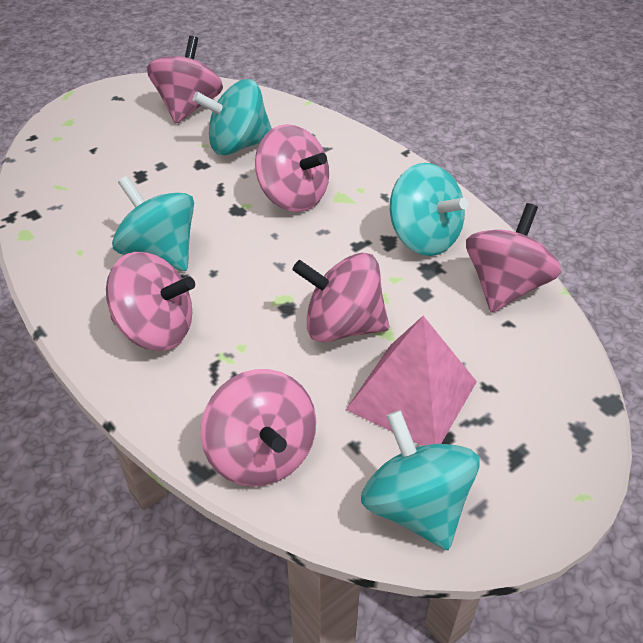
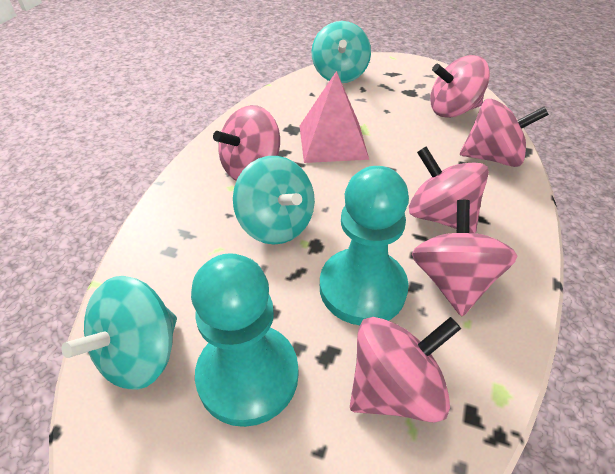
turquoise pawn: 0 -> 2
turquoise spinning top: 4 -> 3

